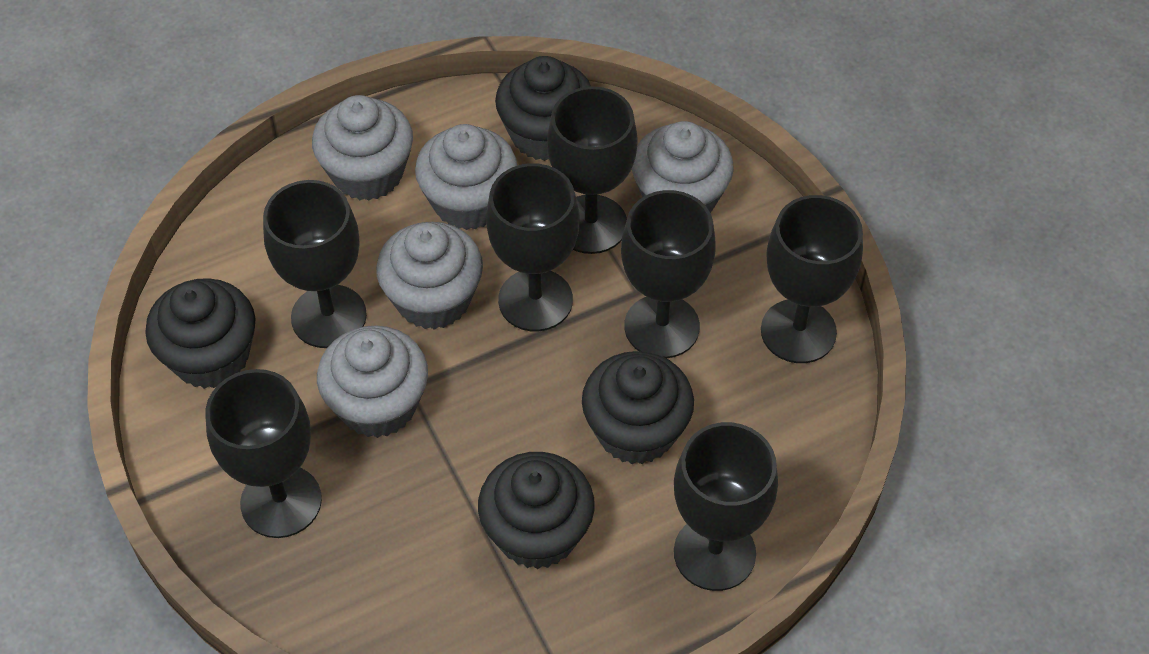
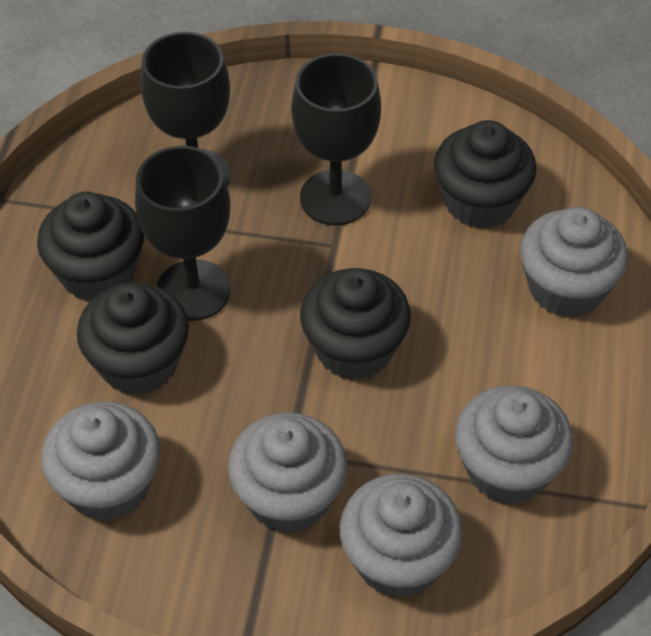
black goblet: 7 -> 3

